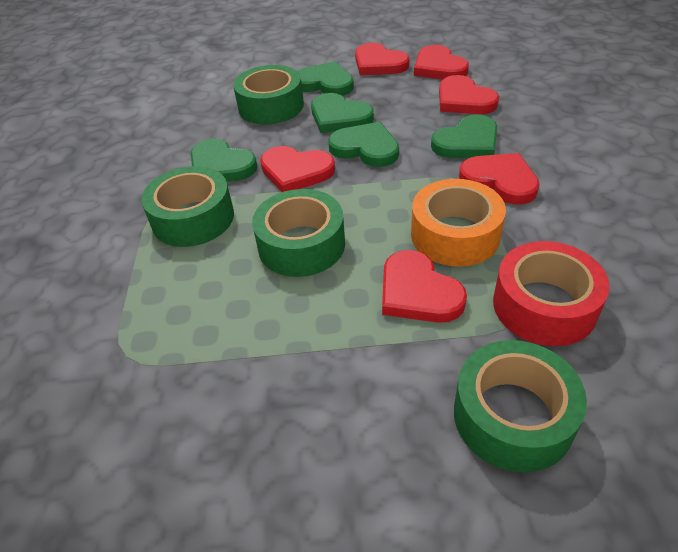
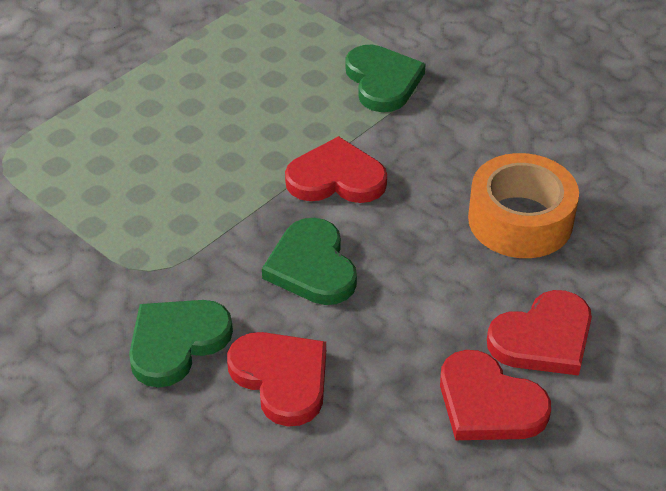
green heart: 5 -> 3
green tape: 4 -> 0
red heart: 6 -> 4
red tape: 1 -> 0

